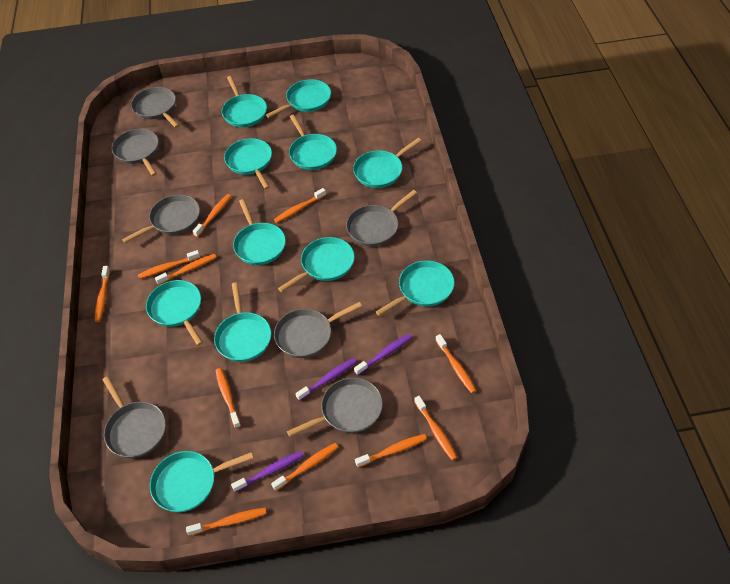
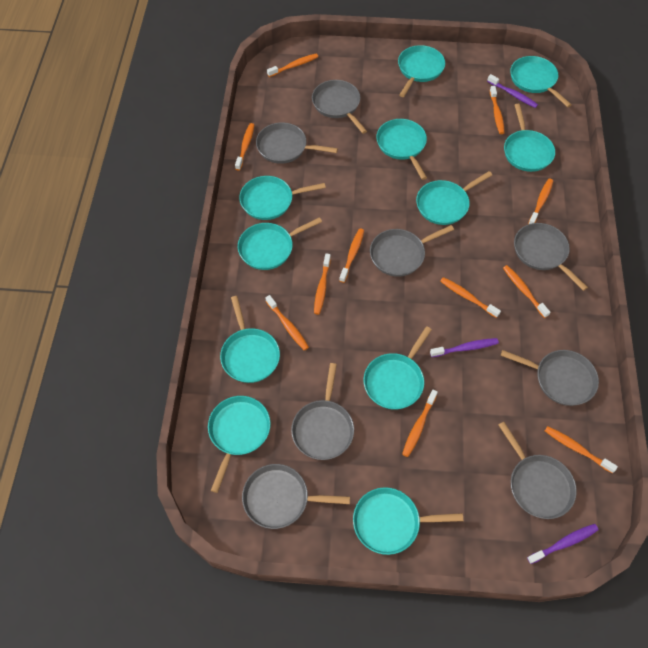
grey pan: 7 -> 8

